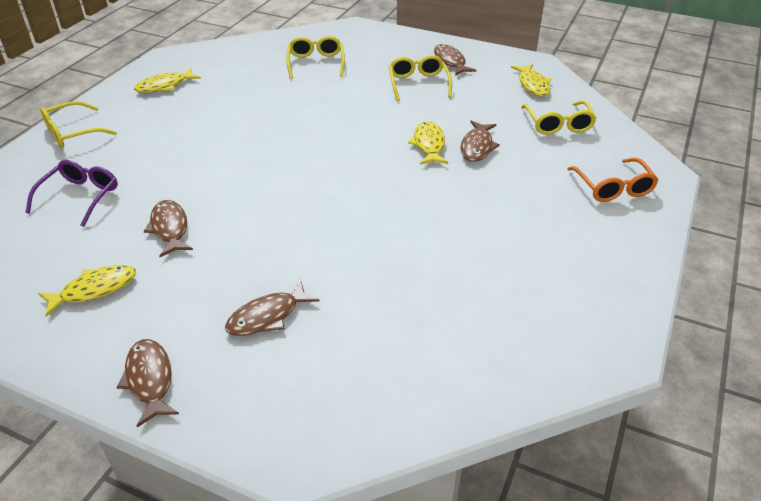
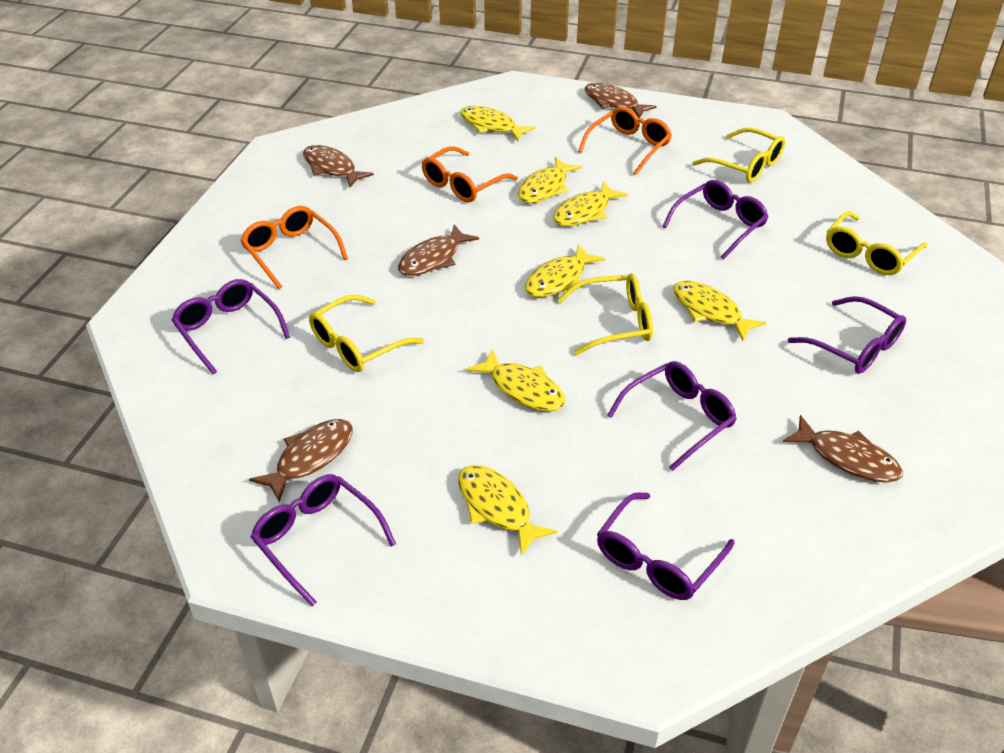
orange glasses: 1 -> 3
purple glasses: 1 -> 6
yellow fish: 4 -> 7

